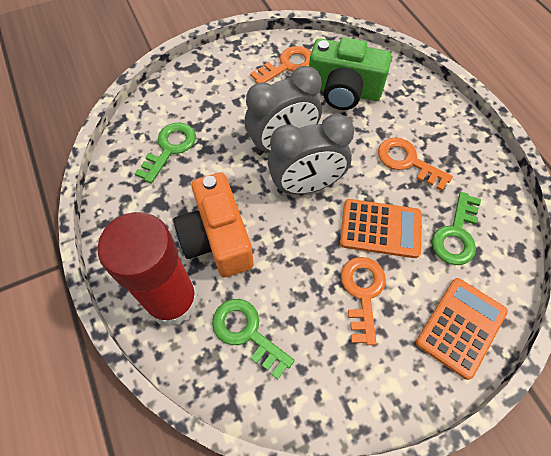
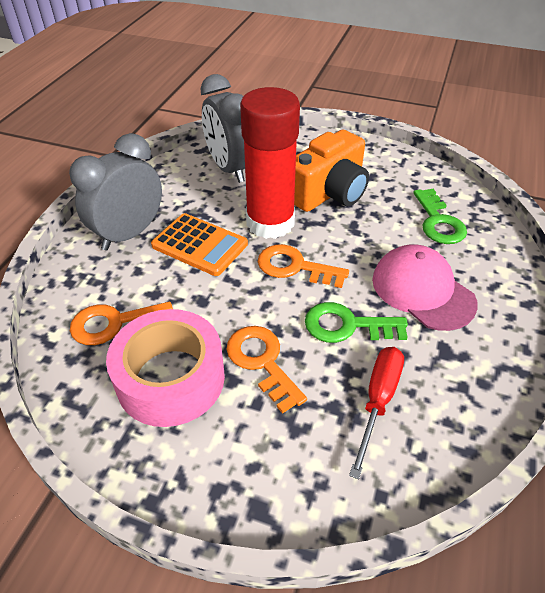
green camera: 1 -> 0
green key: 3 -> 2
orange calculator: 2 -> 1
pink cap: 0 -> 1
pink tape: 0 -> 1
red screwdriver: 0 -> 1

